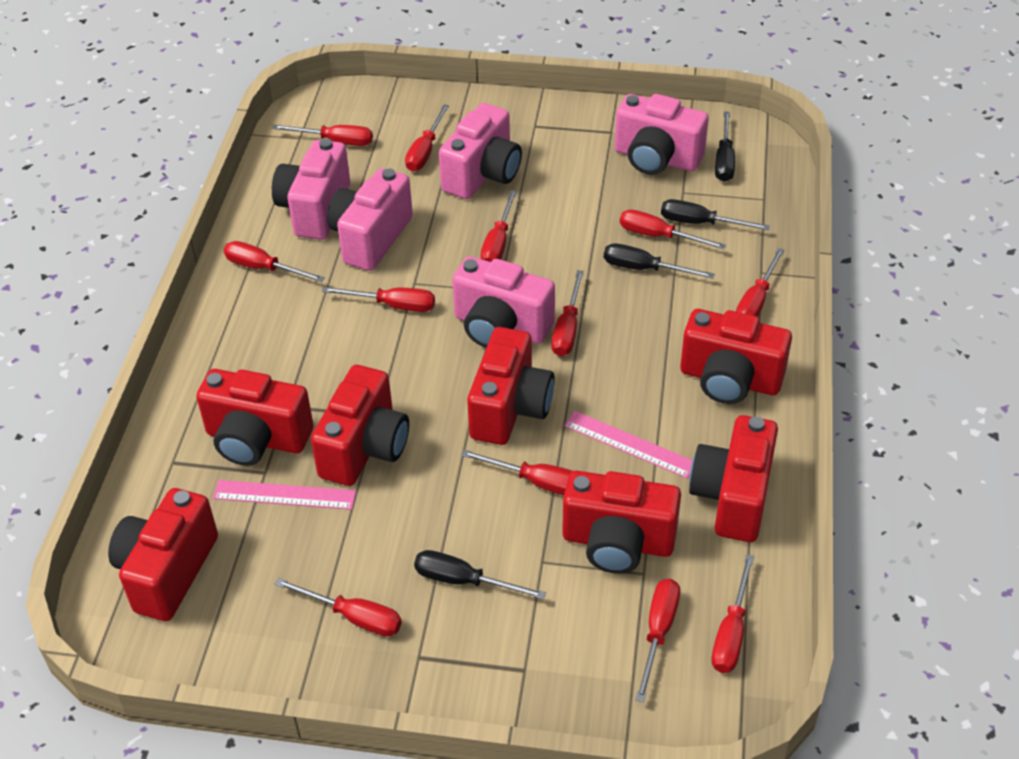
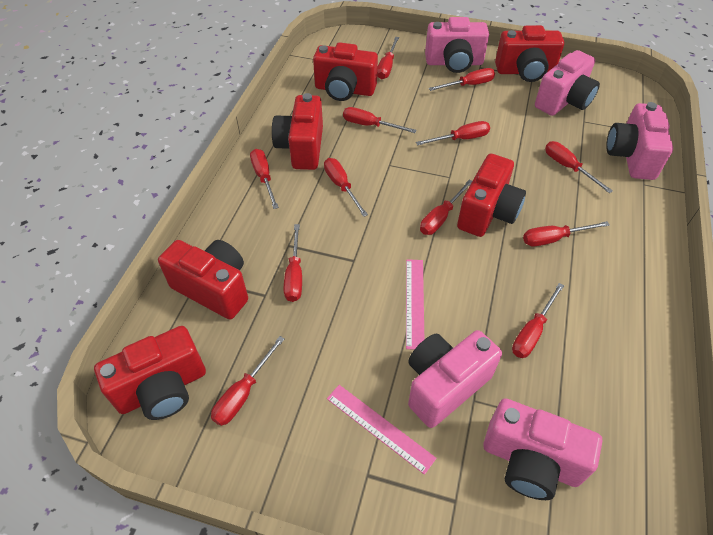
black screwdriver: 4 -> 0
red camera: 7 -> 6

